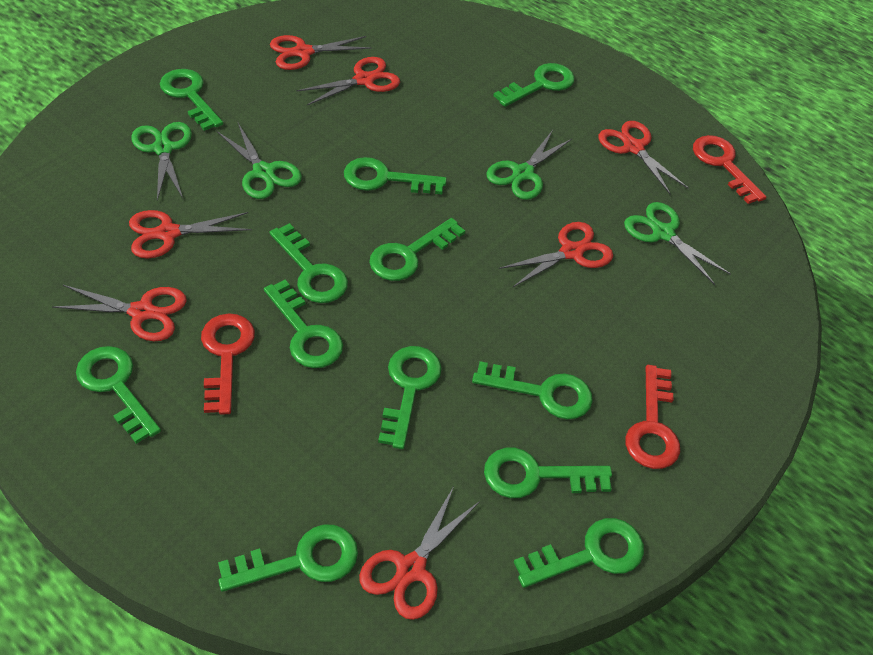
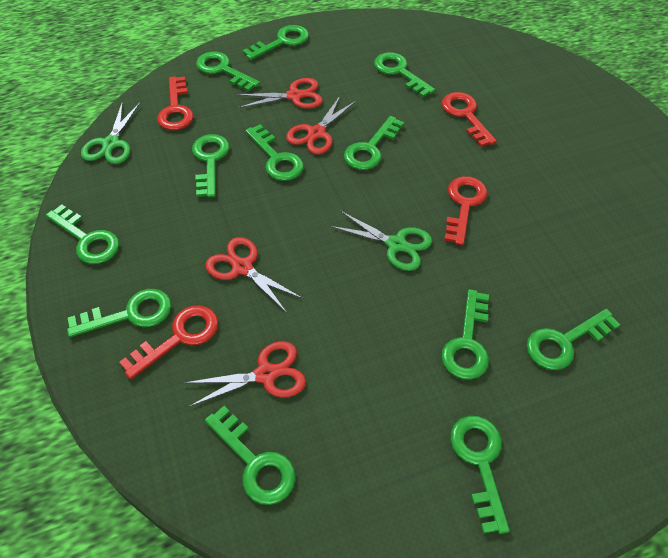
green scissors: 4 -> 2
red key: 3 -> 4
red scissors: 7 -> 4

